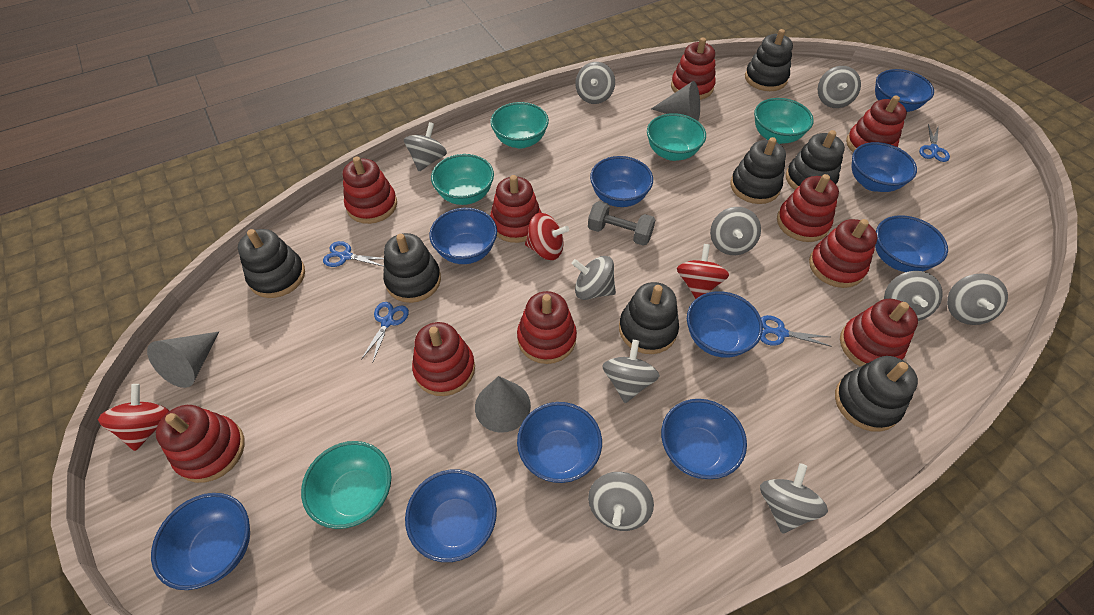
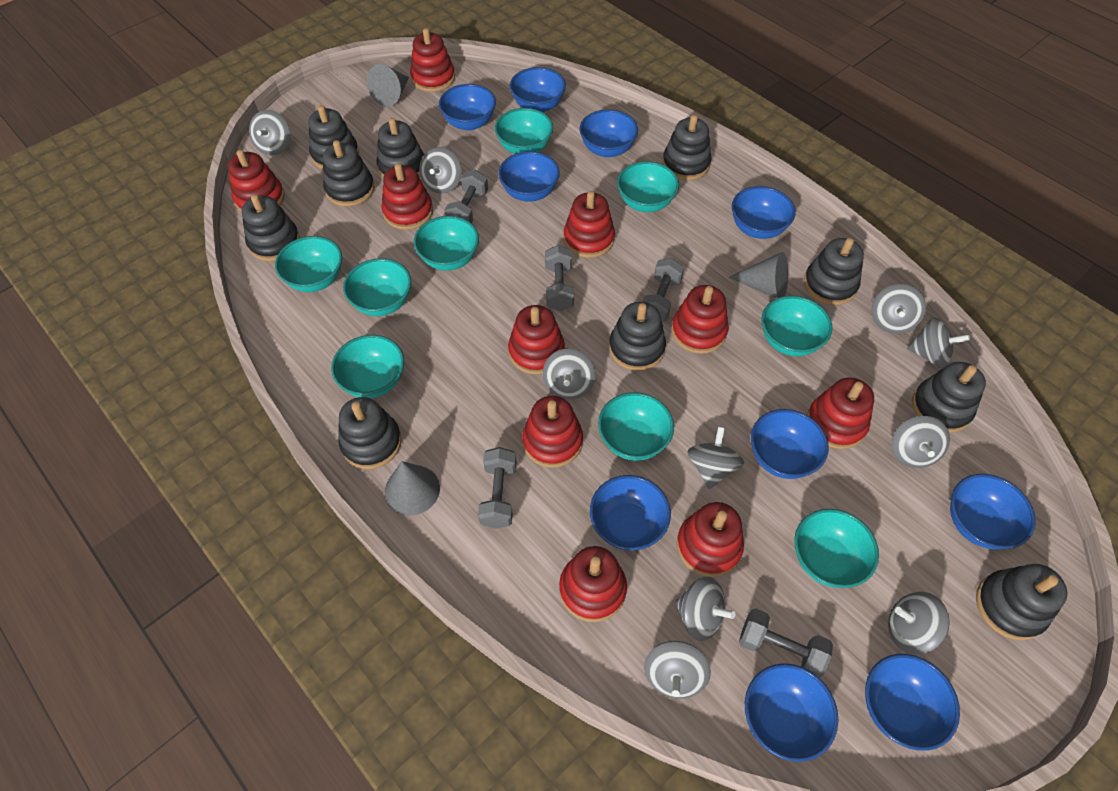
black stacking toy: 7 -> 10
blue scissors: 4 -> 0
grey dumbbell: 1 -> 5
red spinning top: 3 -> 0
turquoise bowl: 5 -> 9

